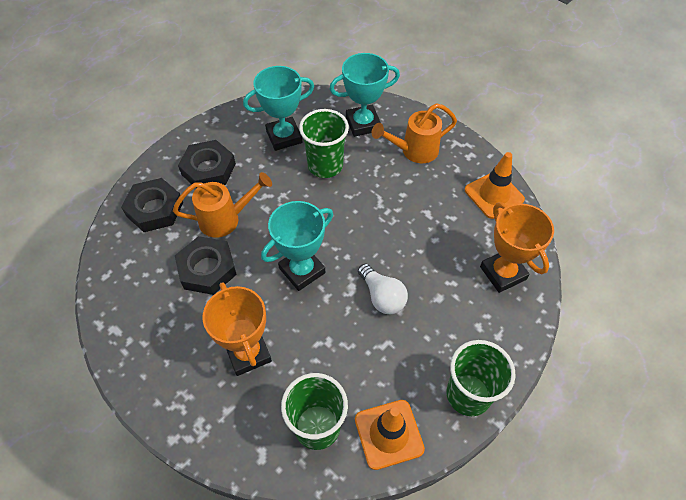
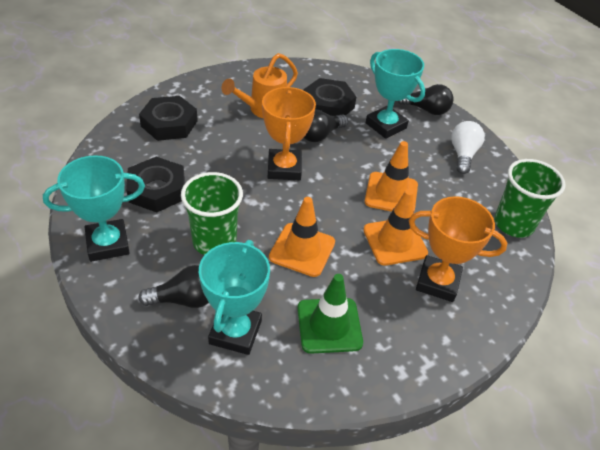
black light bulb: 0 -> 3
green cup: 3 -> 2
green traffic cone: 0 -> 1
orange traffic cone: 2 -> 3
orange watering can: 2 -> 1

